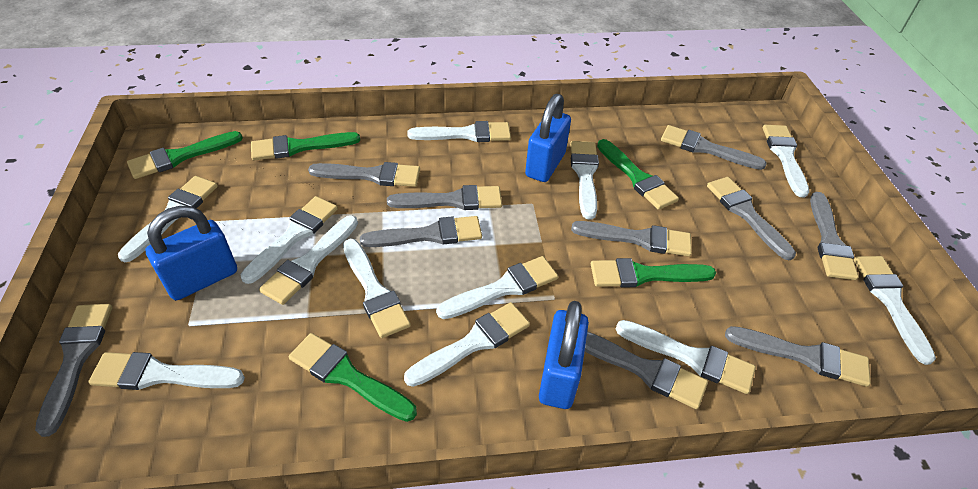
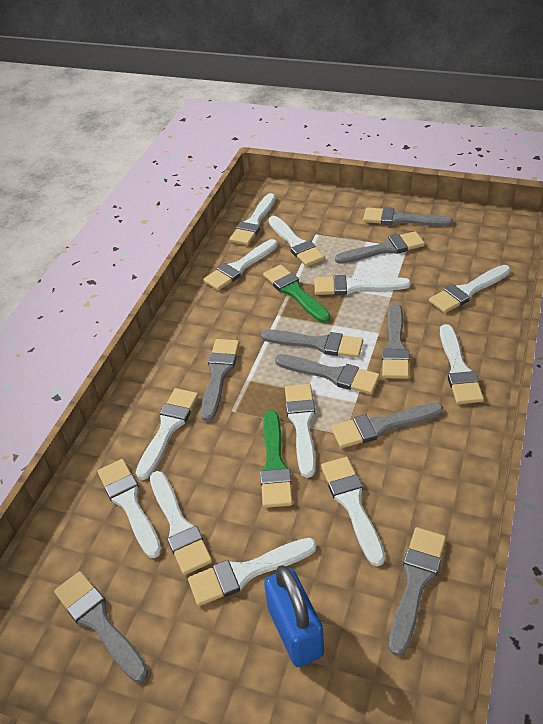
blue padlock: 3 -> 1
green brush: 5 -> 2
grey brush: 10 -> 9

